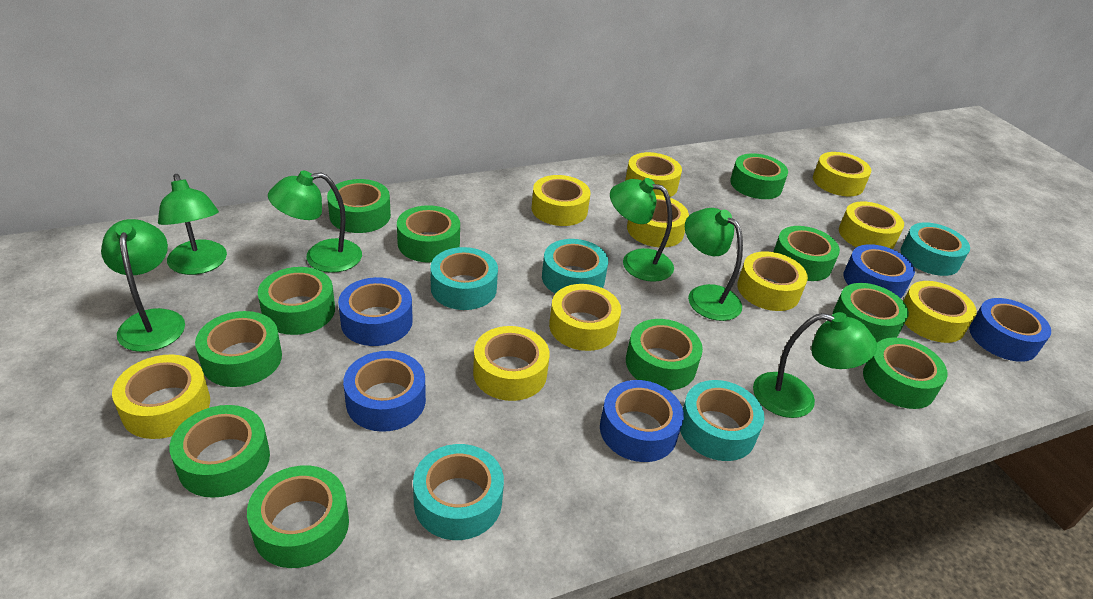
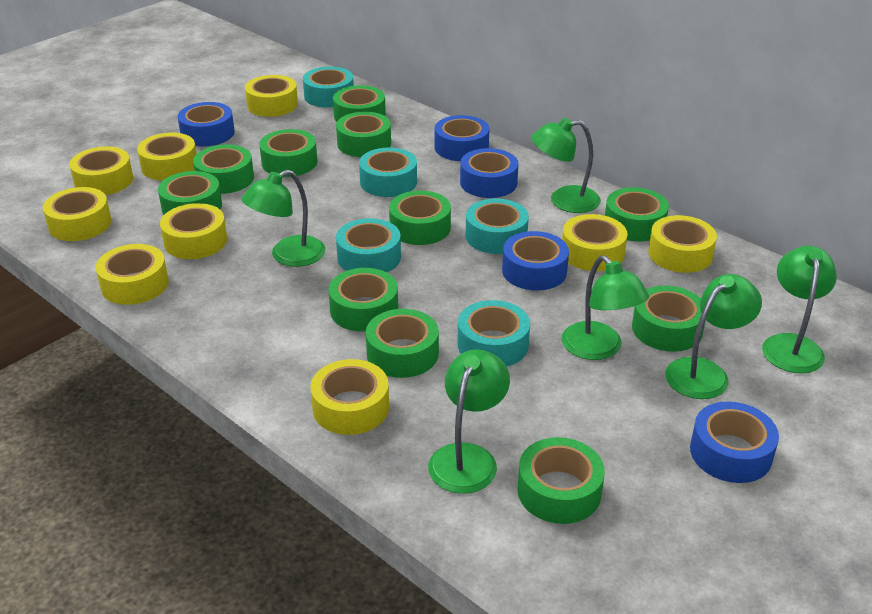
yellow tape: 10 -> 9

